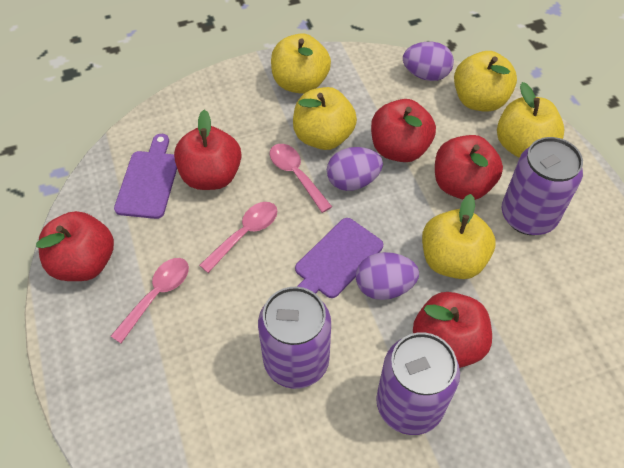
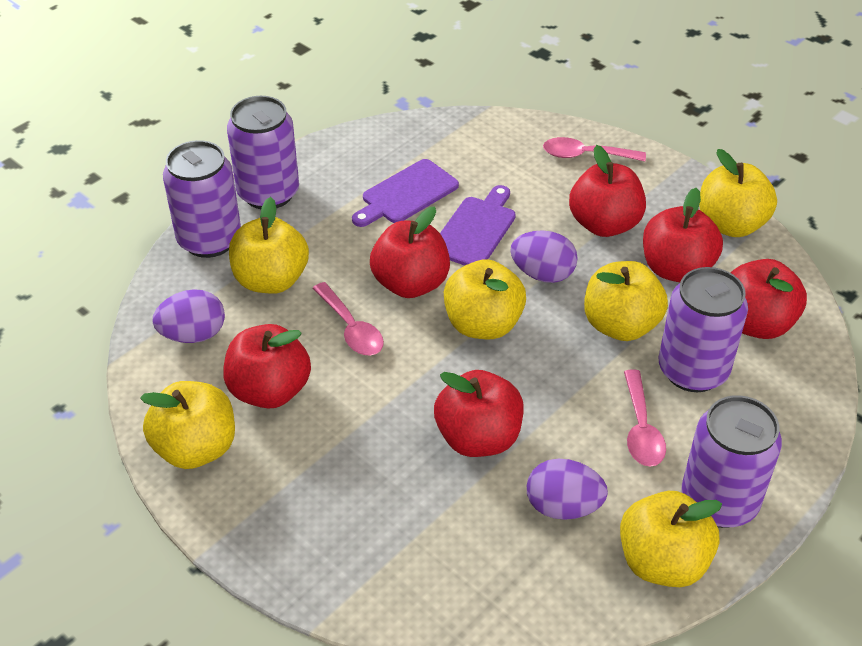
purple can: 3 -> 4
red apple: 5 -> 6
yellow apple: 5 -> 6

